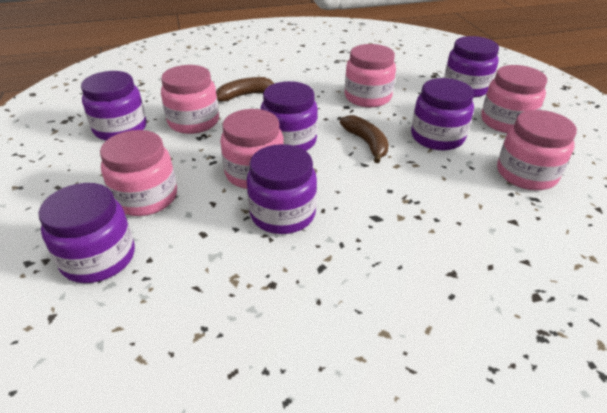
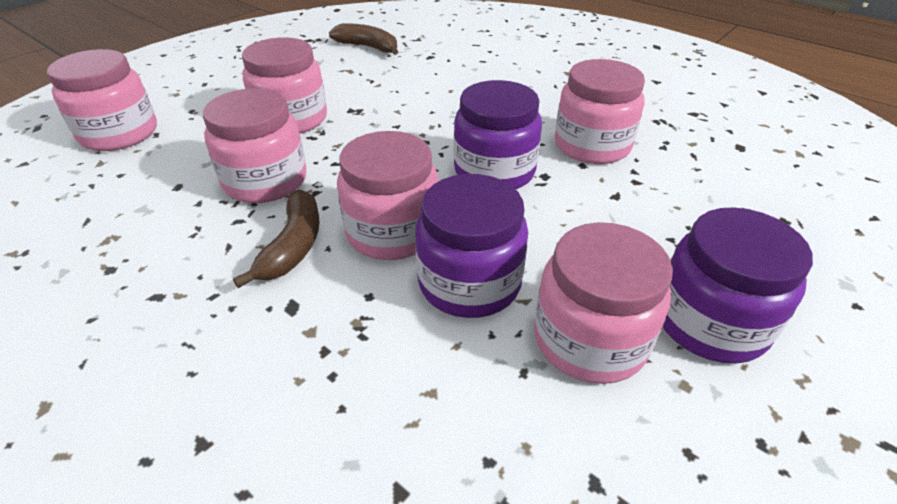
purple jar: 6 -> 3

